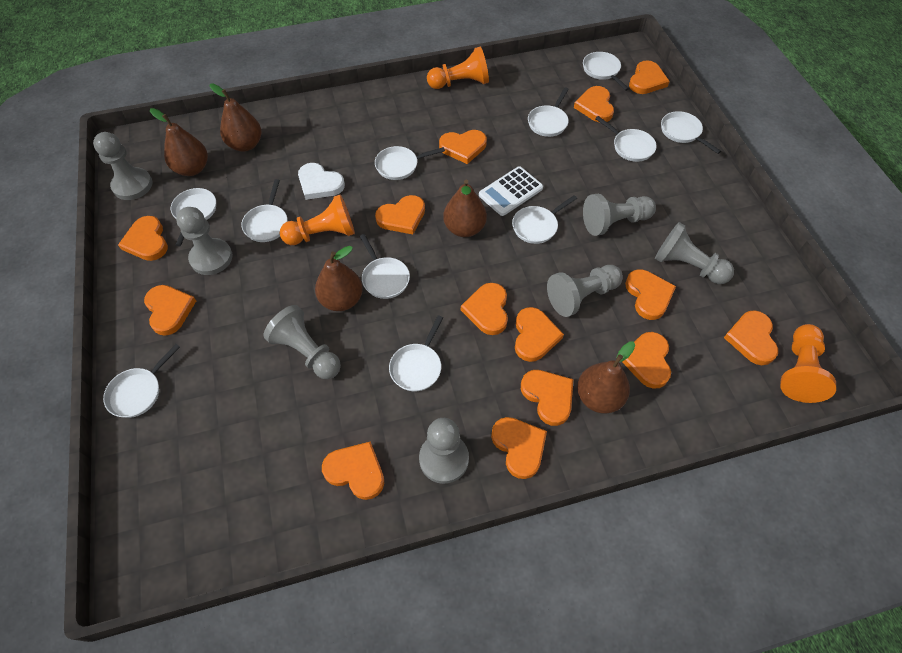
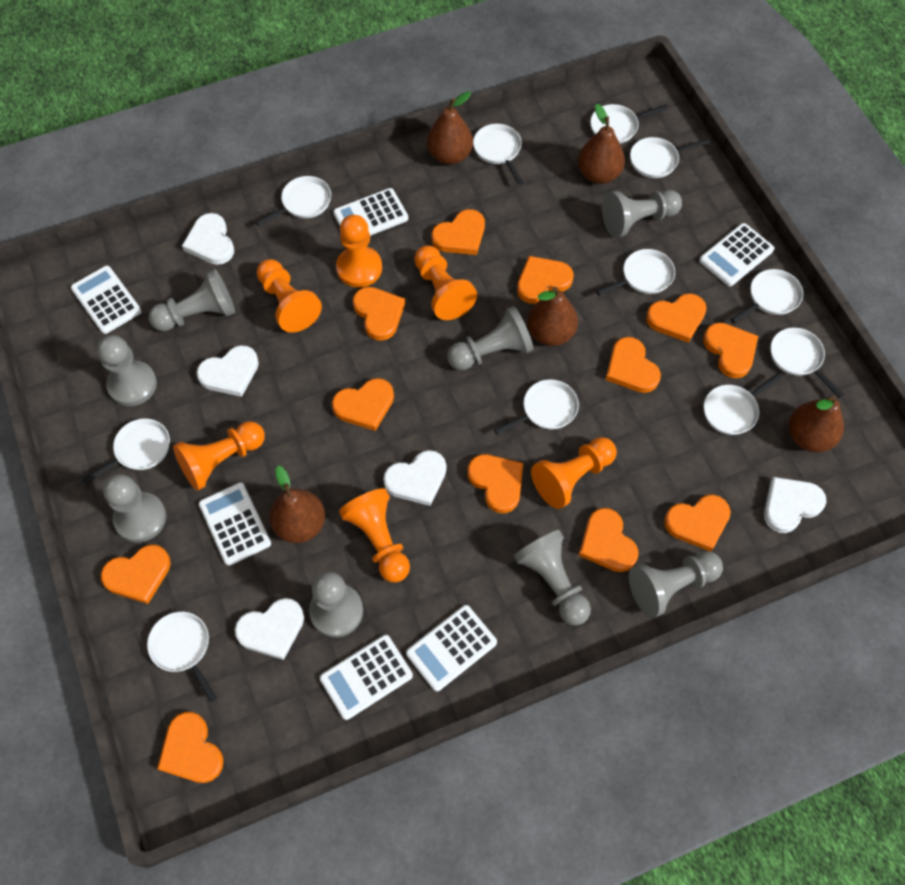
grey pawn: 7 -> 8
orange heart: 14 -> 12
orange pawn: 3 -> 6
white calculator: 1 -> 6
white heart: 1 -> 5

